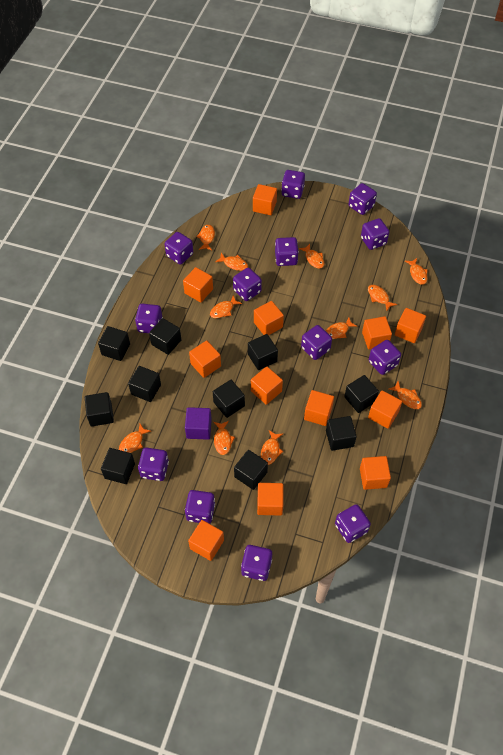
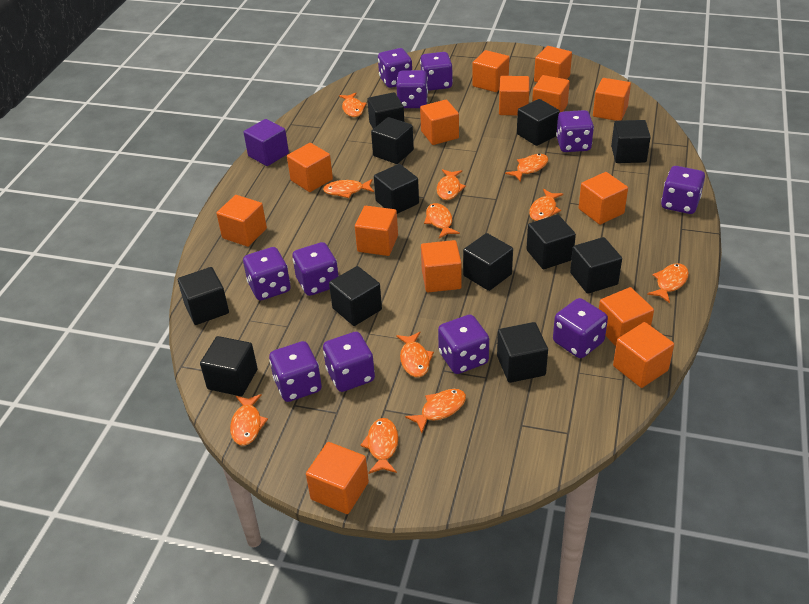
black cube: 10 -> 12
orange cube: 12 -> 14
purple dice: 13 -> 11

